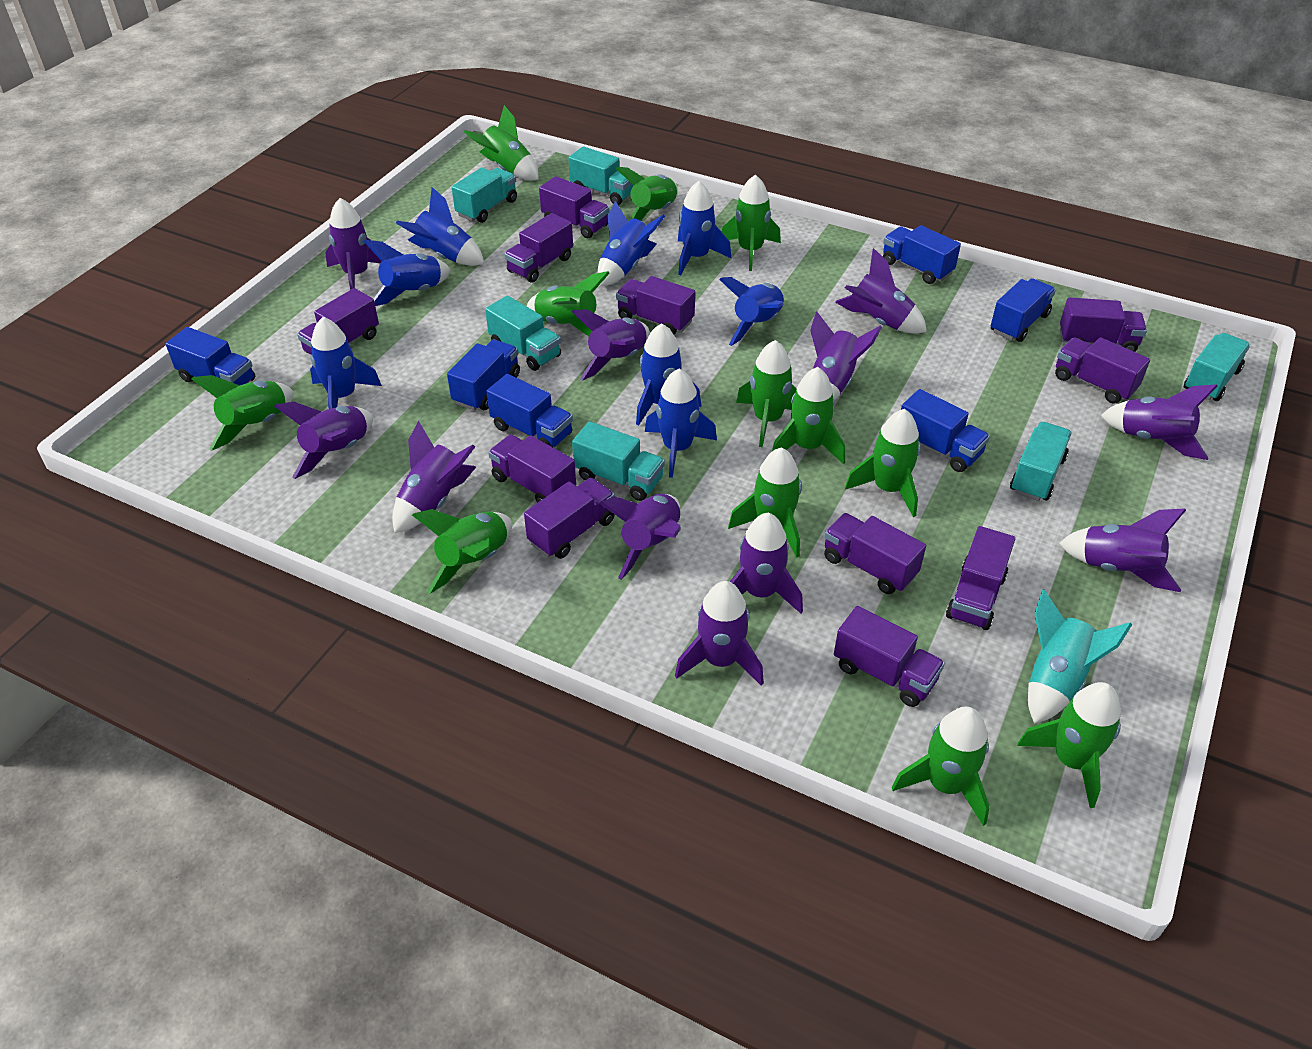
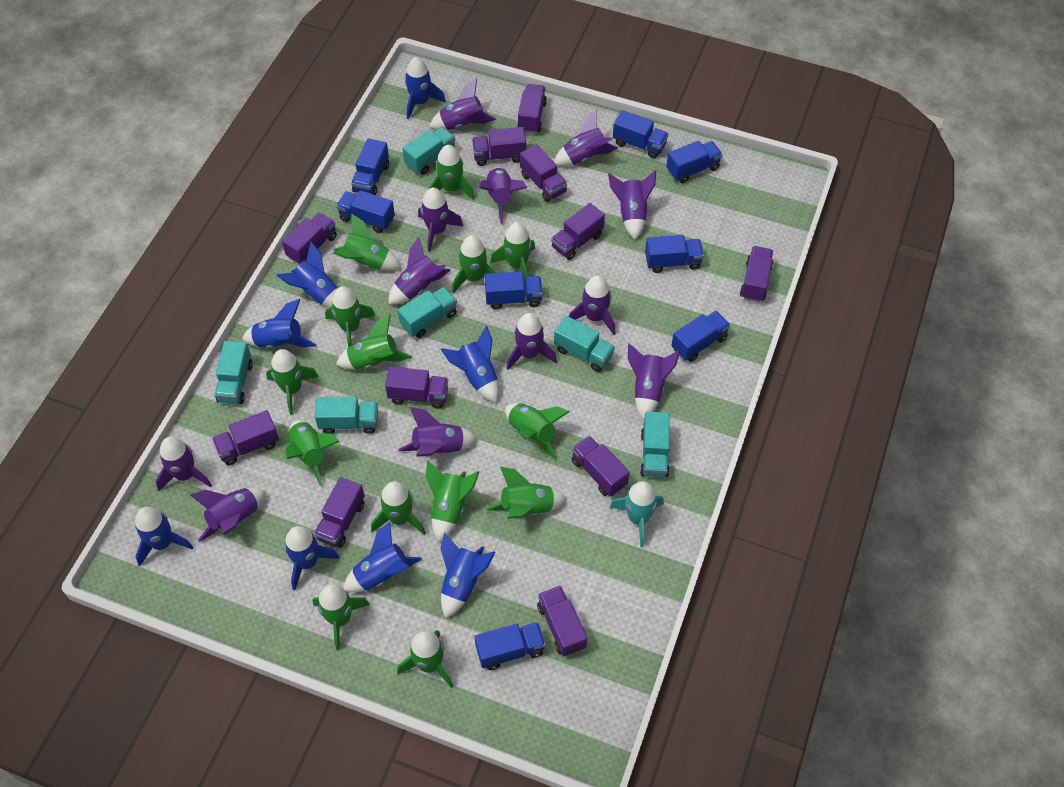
blue truck: 6 -> 8
green rocket: 12 -> 14
purple rocket: 11 -> 12

